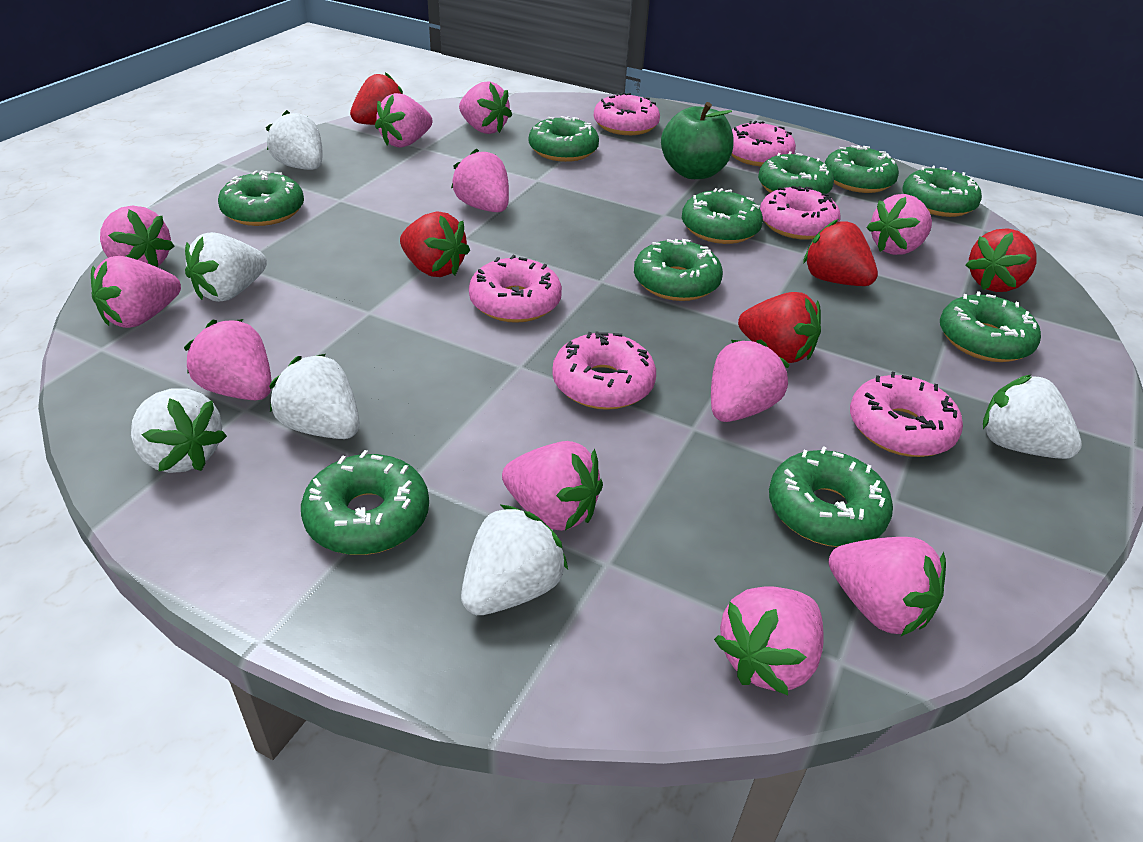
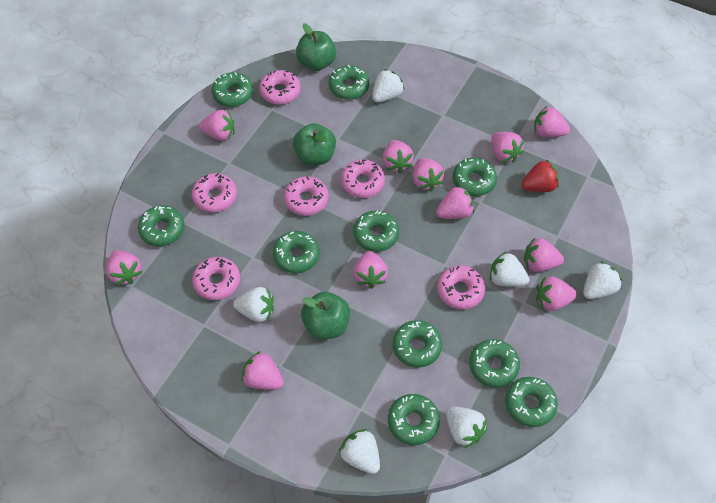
green apple: 1 -> 3
red strawberry: 5 -> 1

